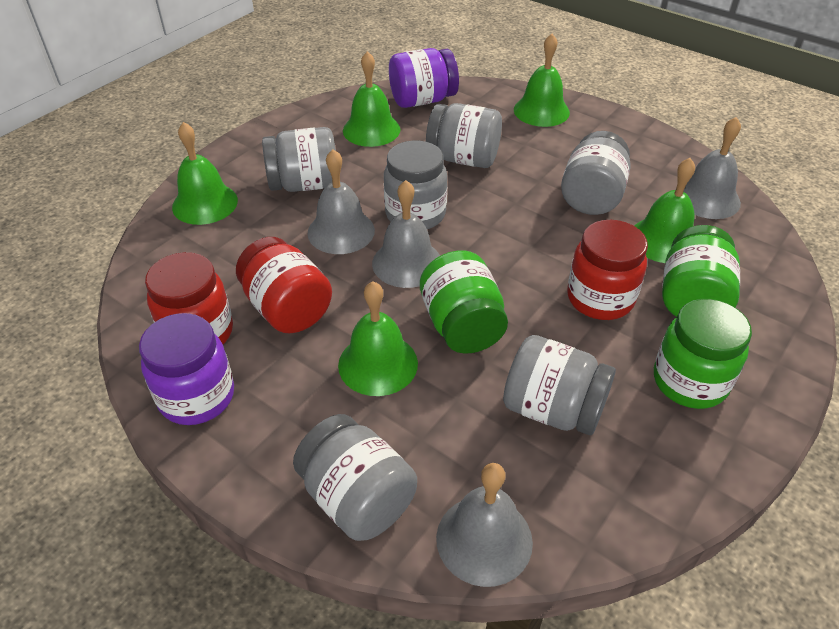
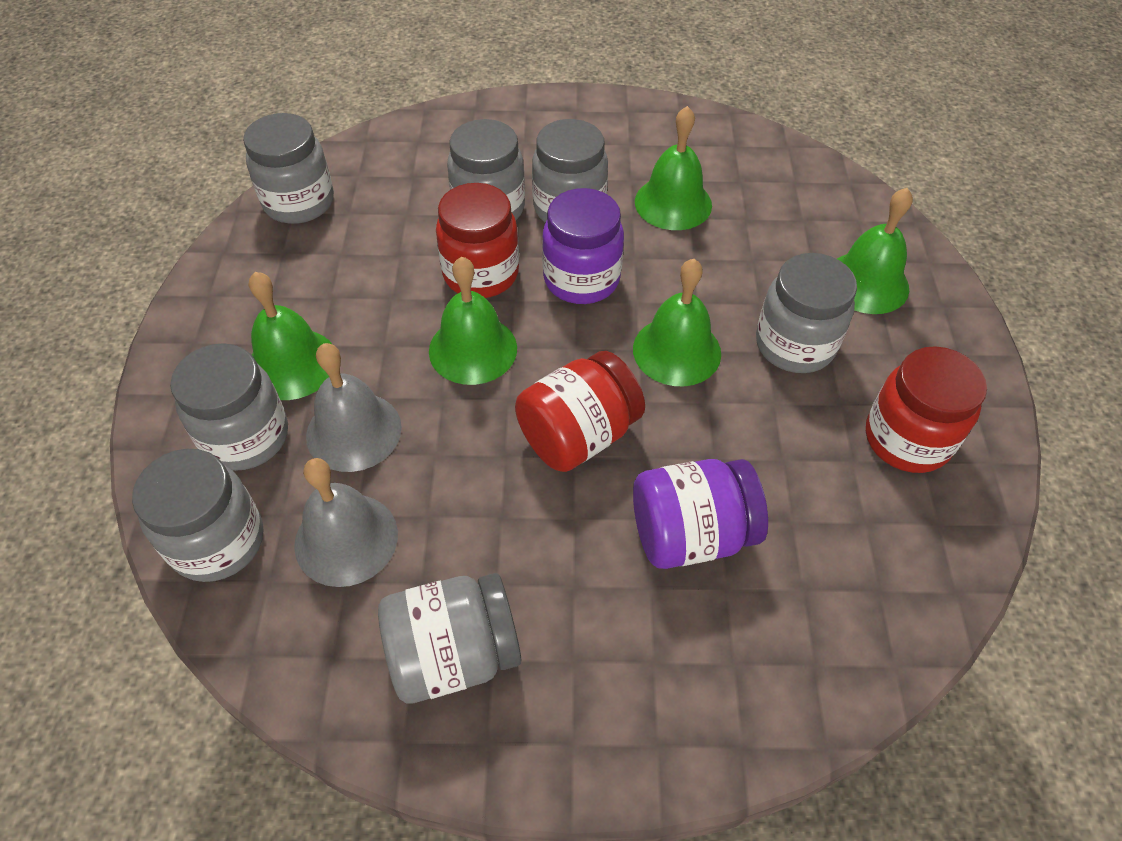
green jar: 3 -> 0
grey bell: 4 -> 2
grey jar: 6 -> 7

